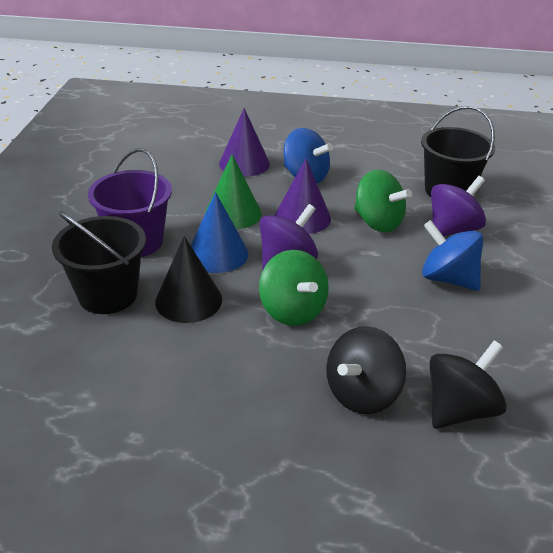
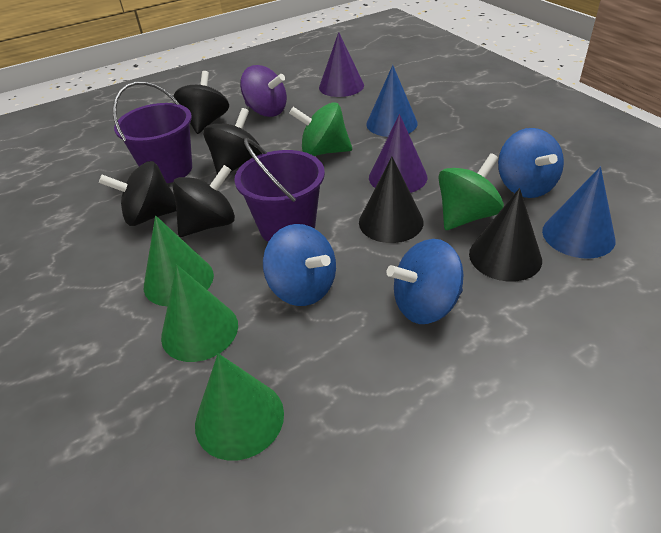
black bucket: 2 -> 0
black cone: 1 -> 2
black spinning top: 2 -> 4
blue cone: 1 -> 2
blue spinning top: 2 -> 3
green cone: 1 -> 3
purple bucket: 1 -> 2
purple spinning top: 2 -> 1

